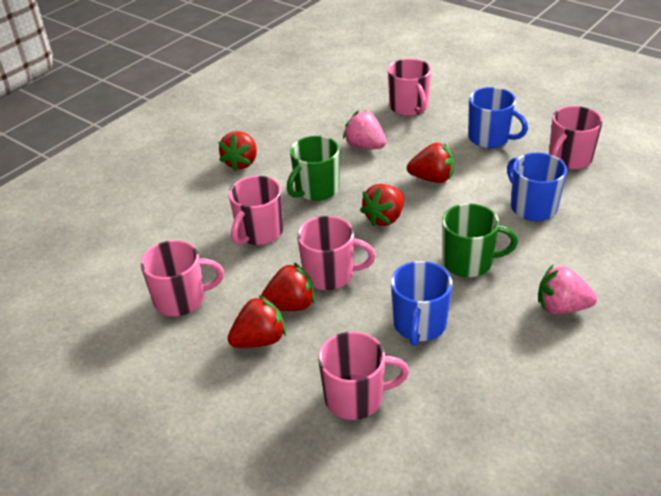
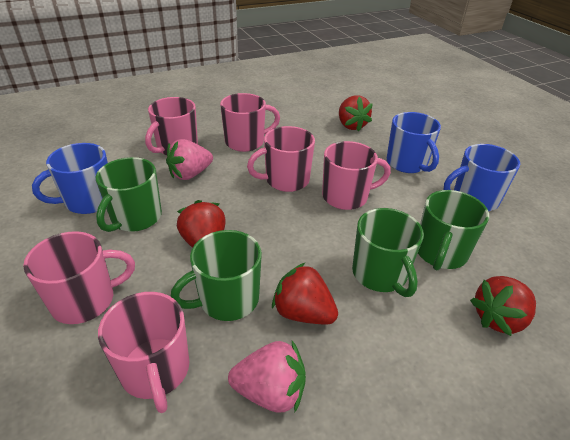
green mug: 2 -> 4
red strawberry: 5 -> 4

